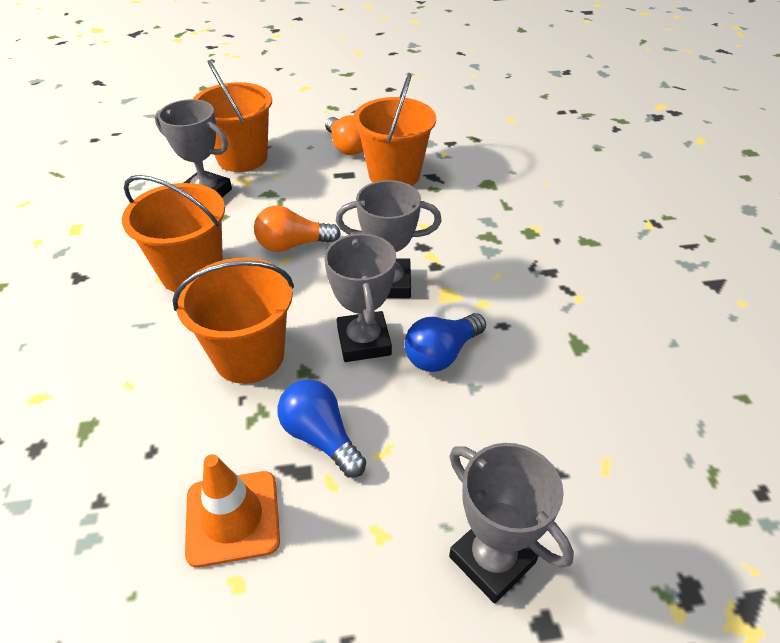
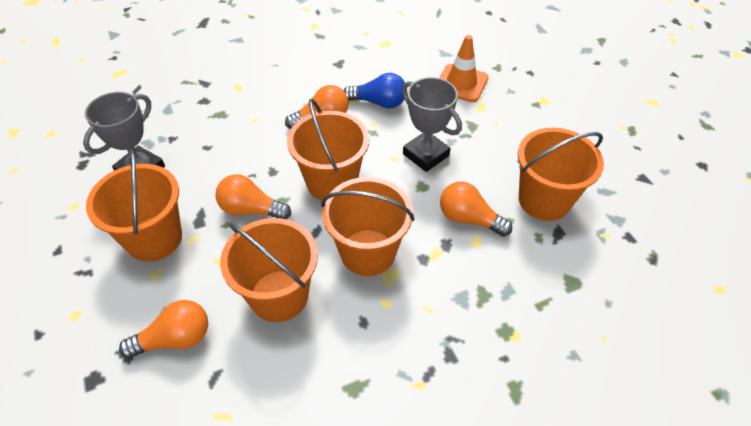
blue light bulb: 2 -> 1
grey trophy: 4 -> 2
orange bucket: 4 -> 5
orange light bulb: 2 -> 4

